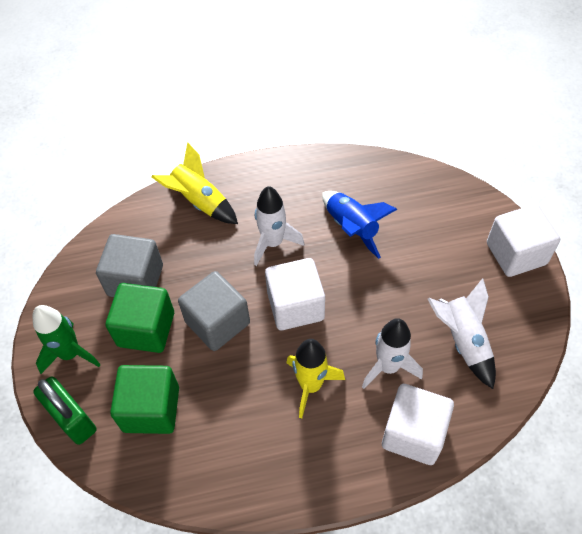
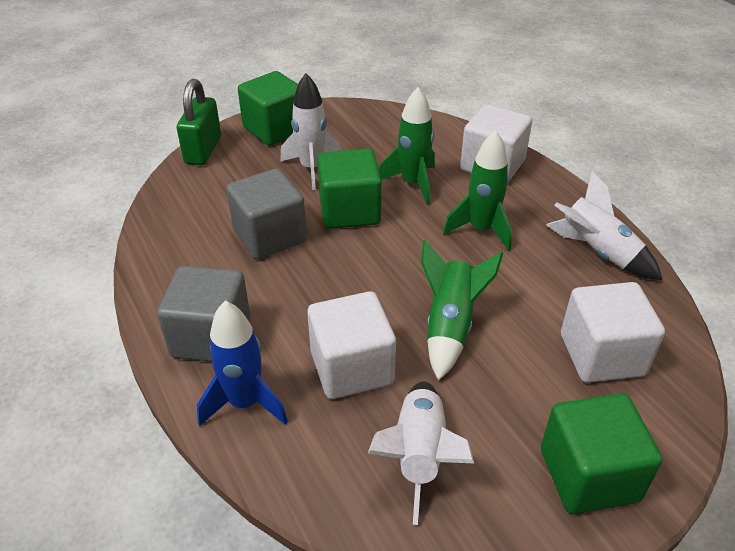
green cube: 2 -> 3
green rocket: 1 -> 3
yellow rocket: 2 -> 0

